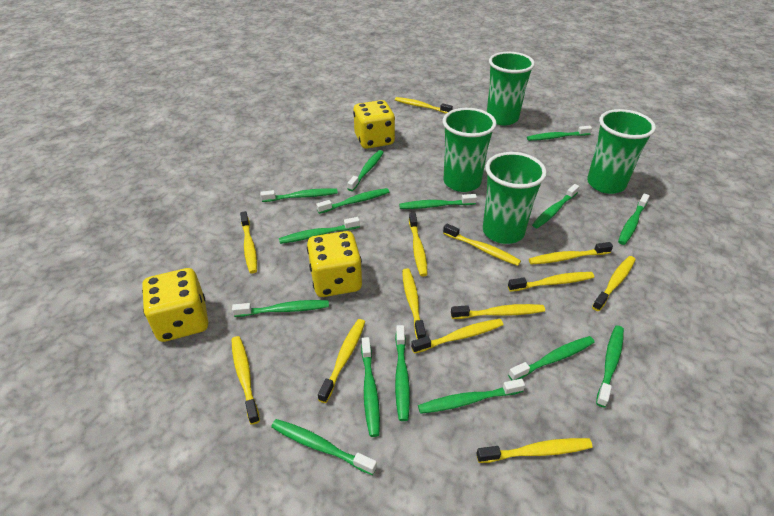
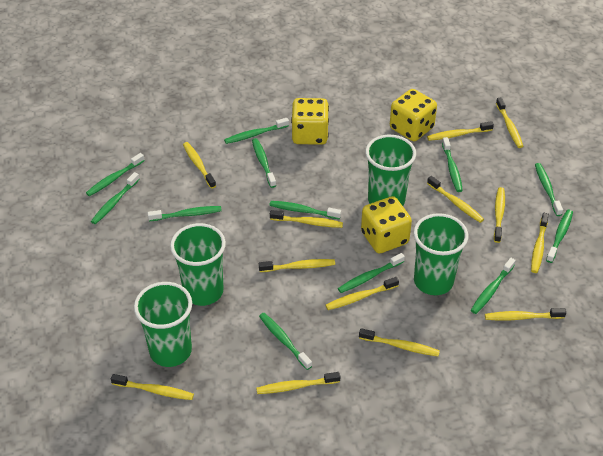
green toothbrush: 15 -> 12

